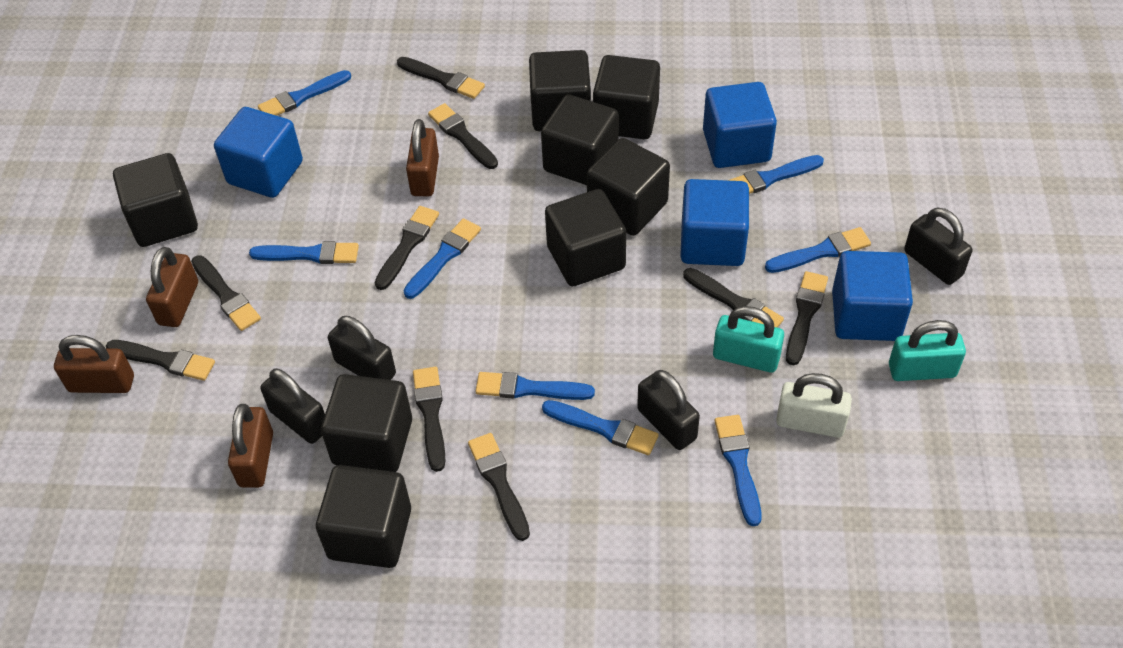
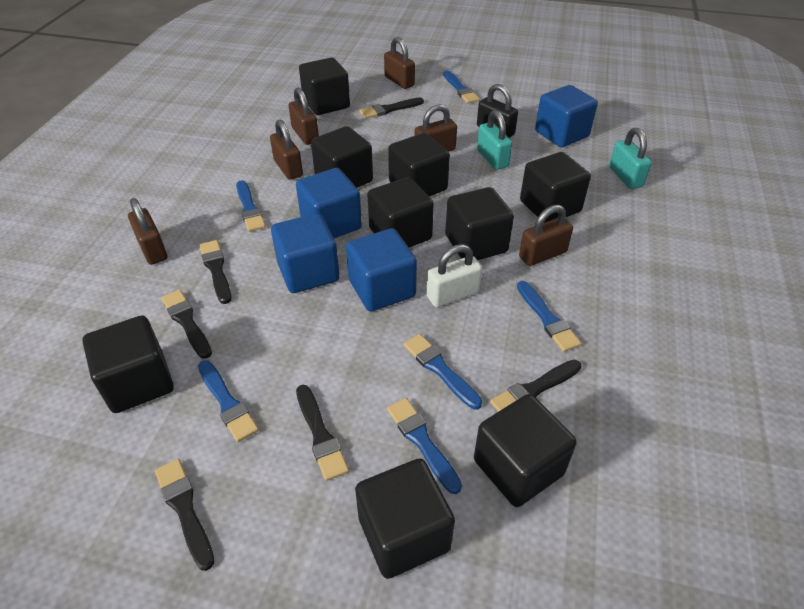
black brush: 9 -> 6
black cube: 8 -> 9
black padlock: 4 -> 1
blue brush: 8 -> 6
brown padlock: 4 -> 6

